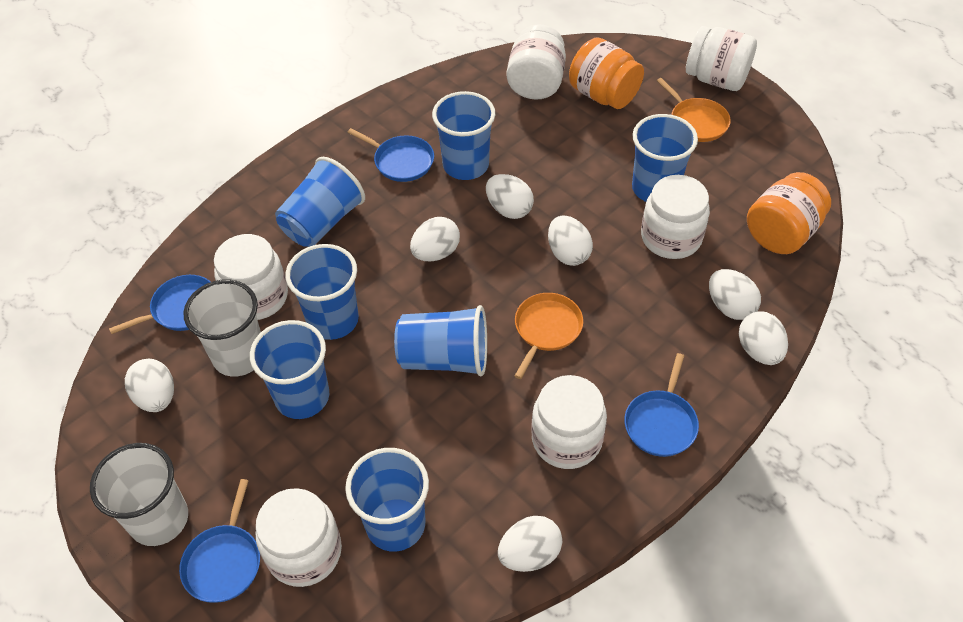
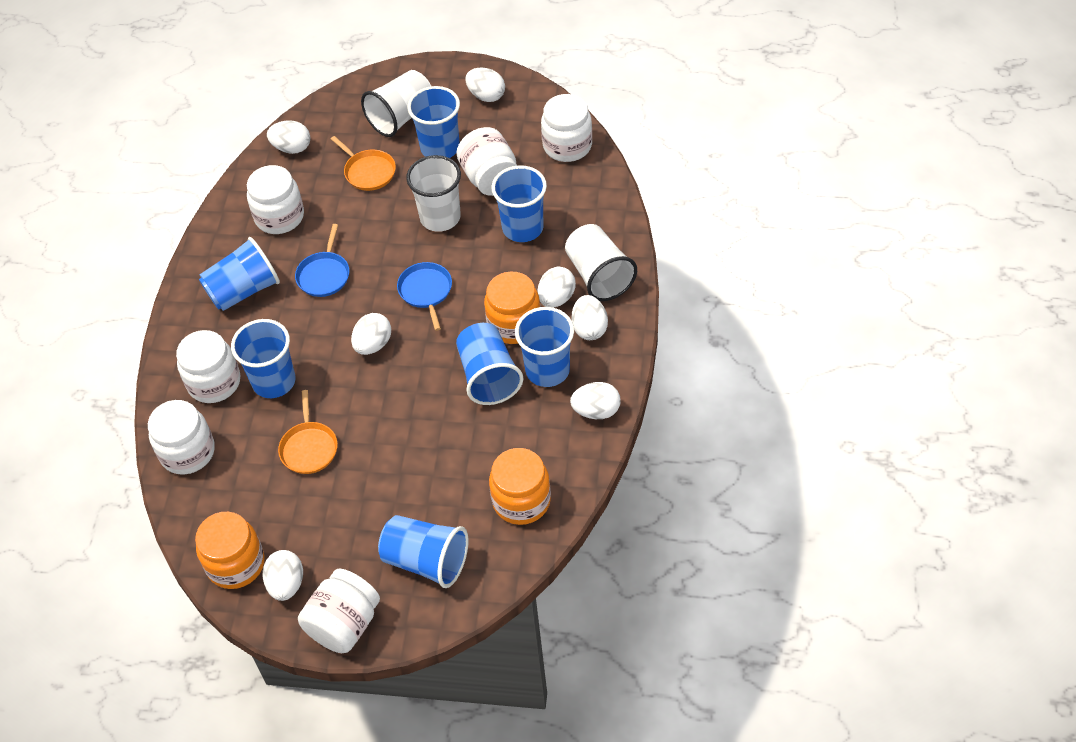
blue pan: 4 -> 2
orange jar: 2 -> 3
white cup: 2 -> 3

